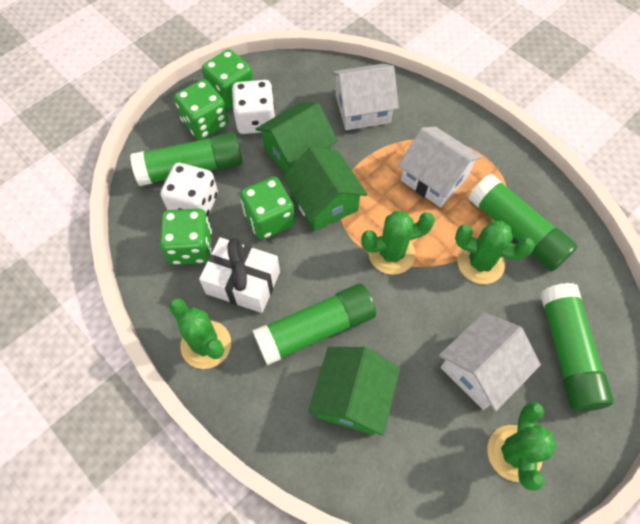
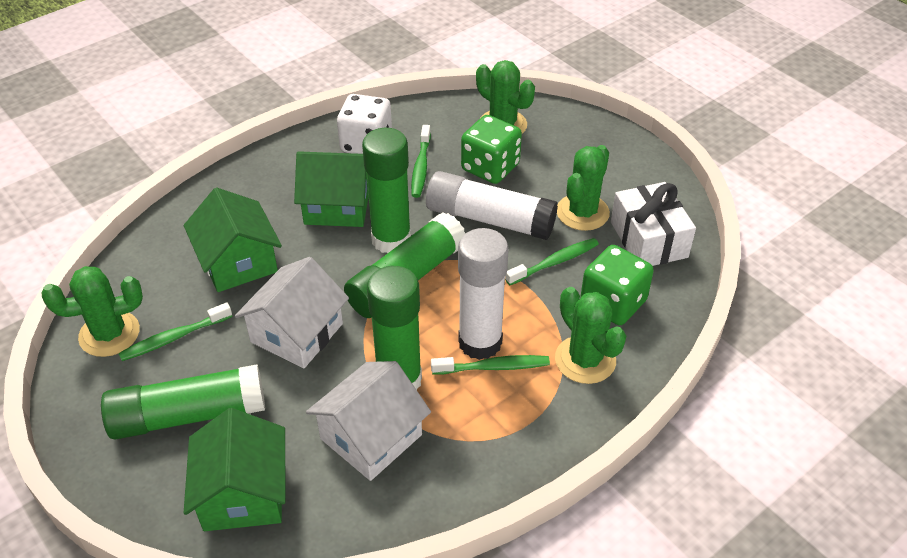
green dice: 4 -> 2
green toothbrush: 0 -> 4
white dice: 2 -> 1
white glue stick: 0 -> 2
white house: 3 -> 2

